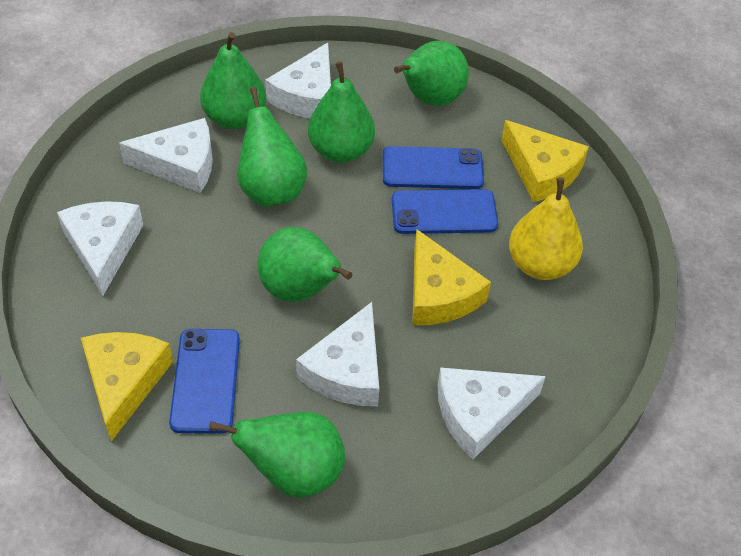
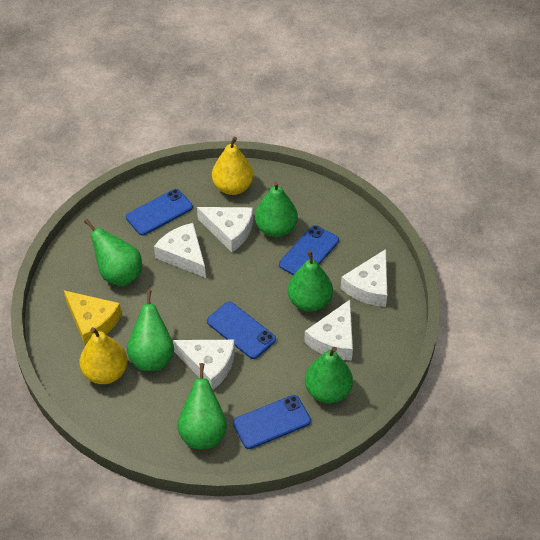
blue phone: 3 -> 4
yellow cheese: 3 -> 1
yellow pear: 1 -> 2

